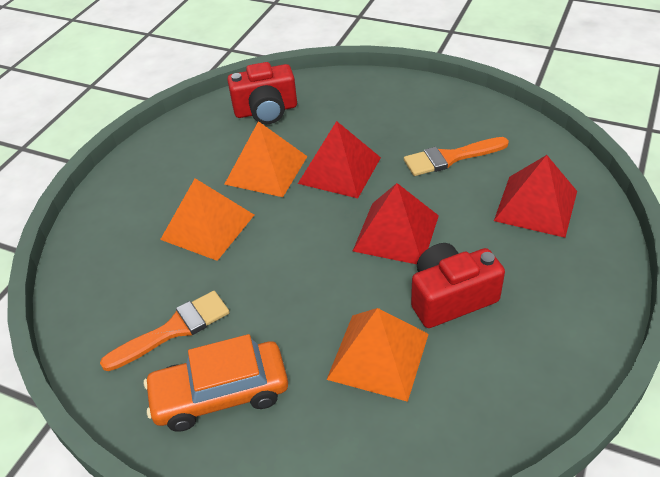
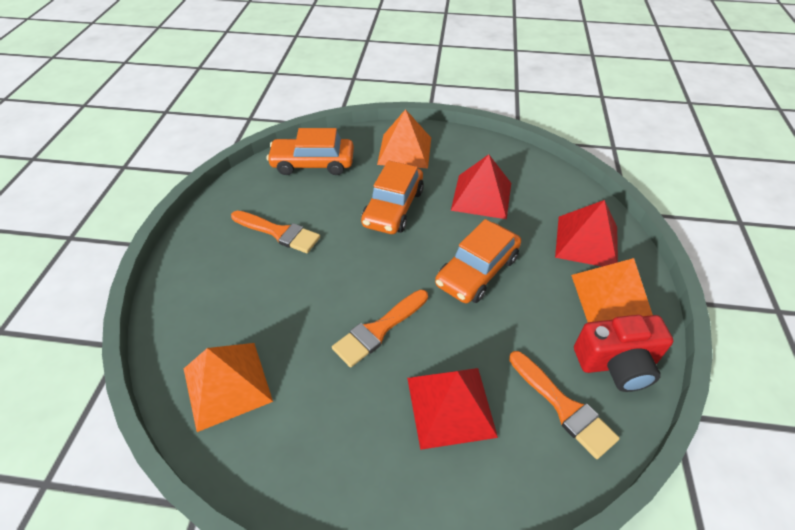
orange brush: 2 -> 3
orange car: 1 -> 3
red camera: 2 -> 1

